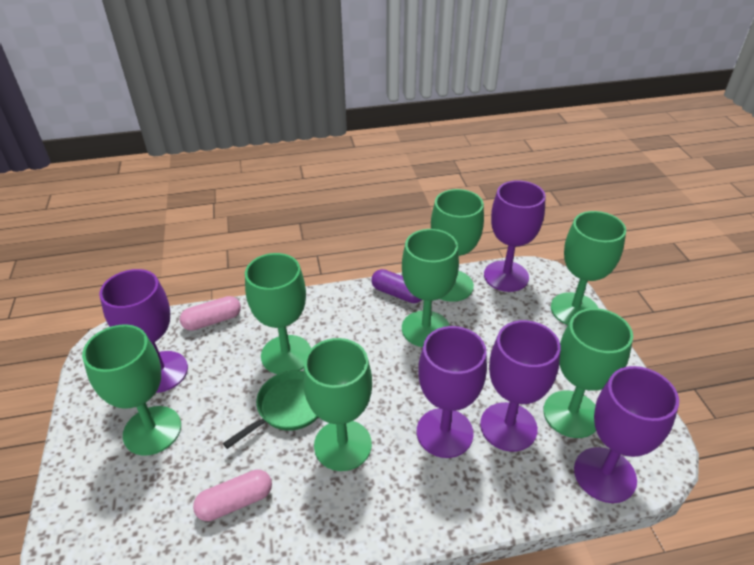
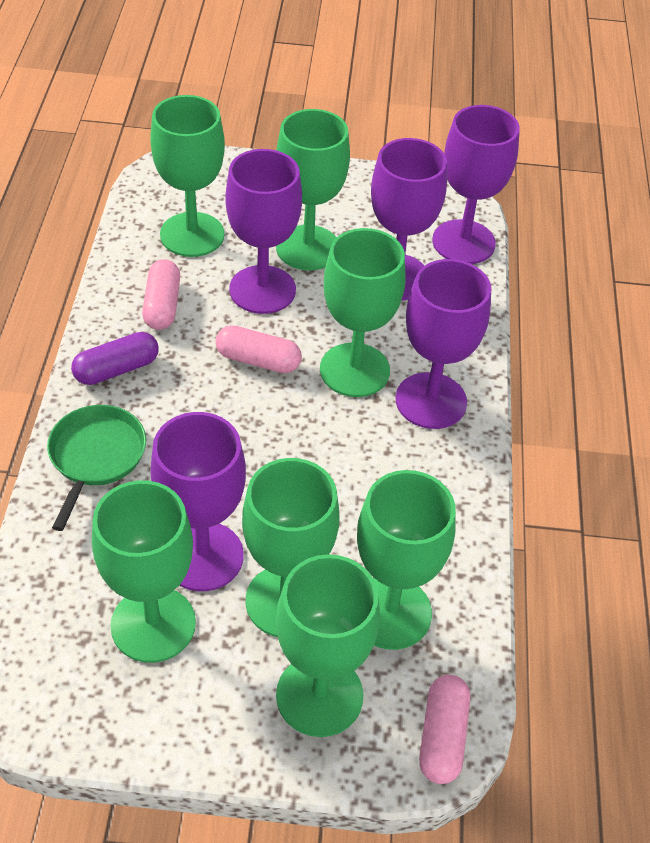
pink capsule: 2 -> 3

